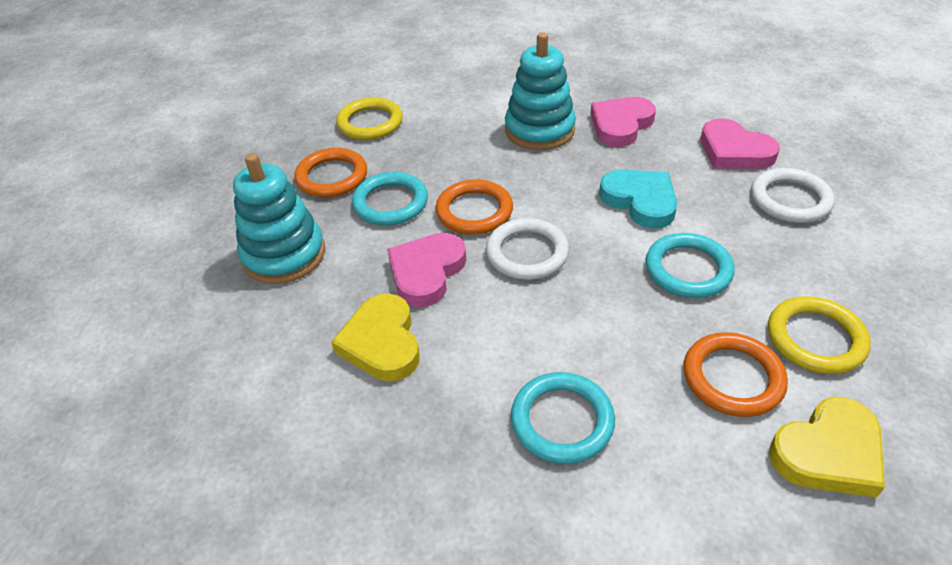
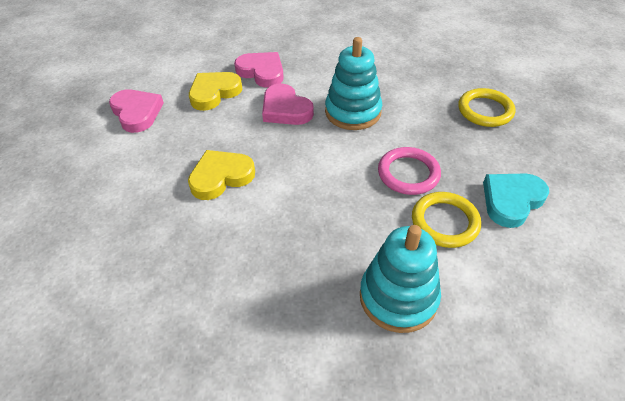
orange ring: 3 -> 0
pink ring: 0 -> 1
turquoise ring: 3 -> 0
white ring: 2 -> 0

